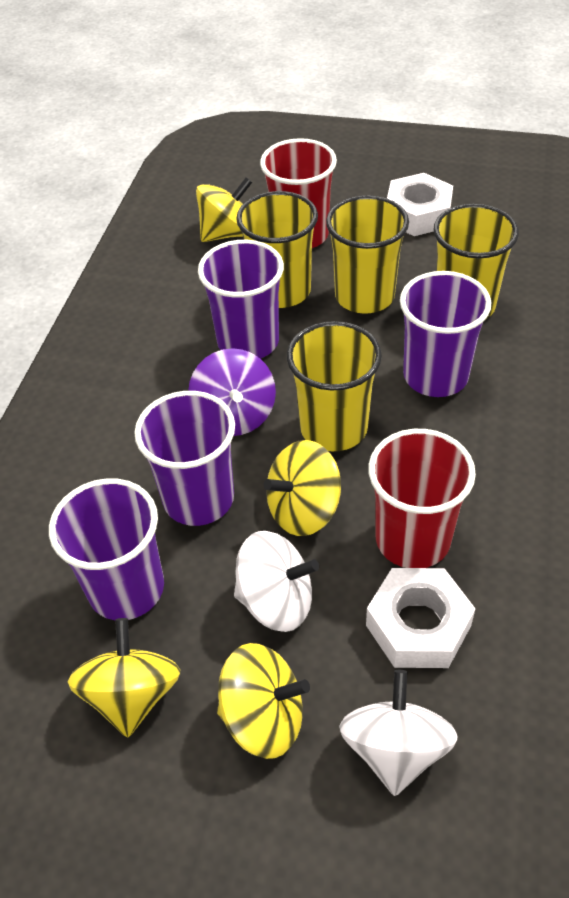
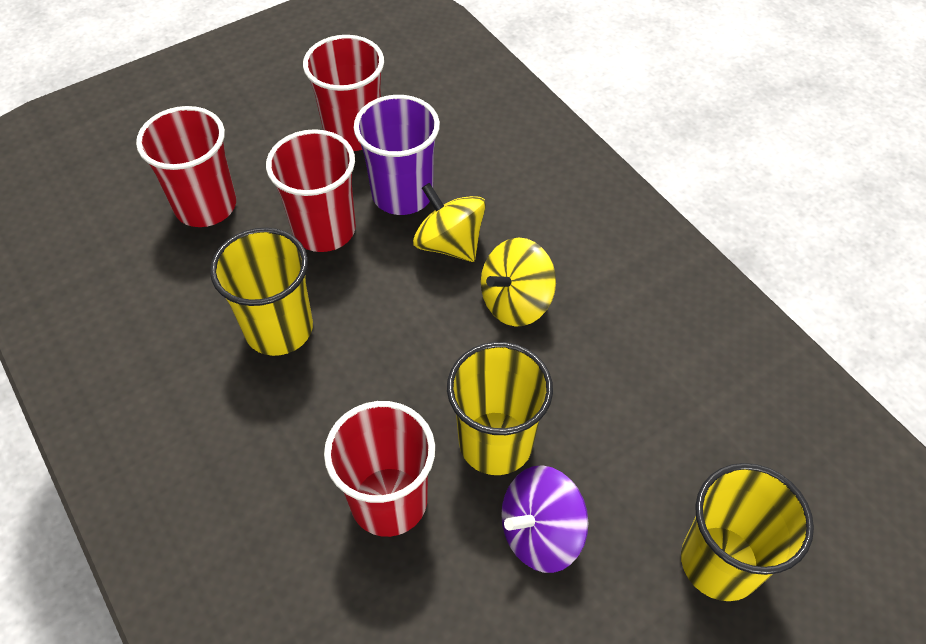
purple cup: 4 -> 1
red cup: 2 -> 4
white nut: 2 -> 0
white spinning top: 2 -> 0
yellow cup: 4 -> 3
yellow spinning top: 4 -> 2

